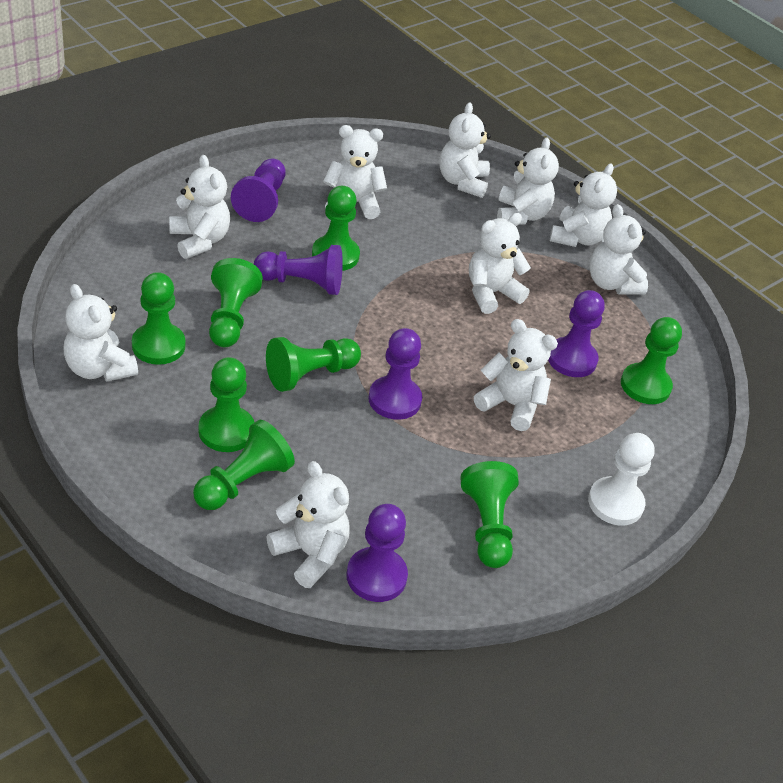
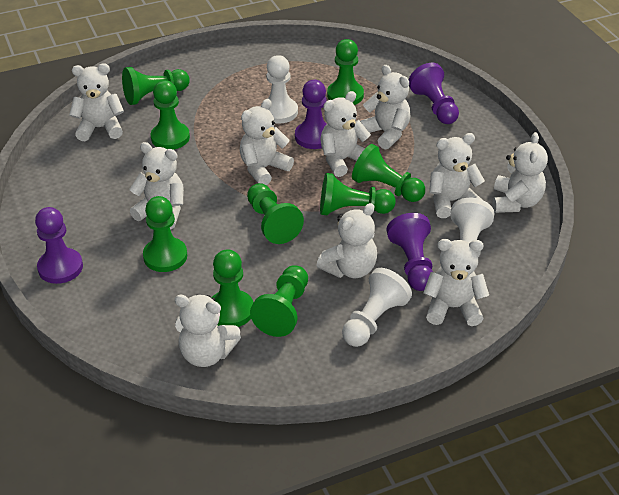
green pawn: 8 -> 9
purple pawn: 5 -> 4
white pawn: 1 -> 3

